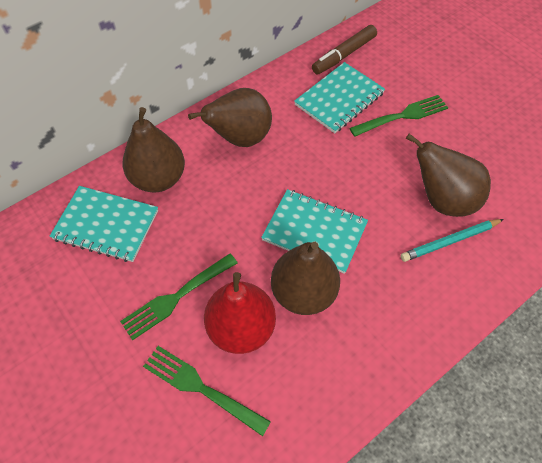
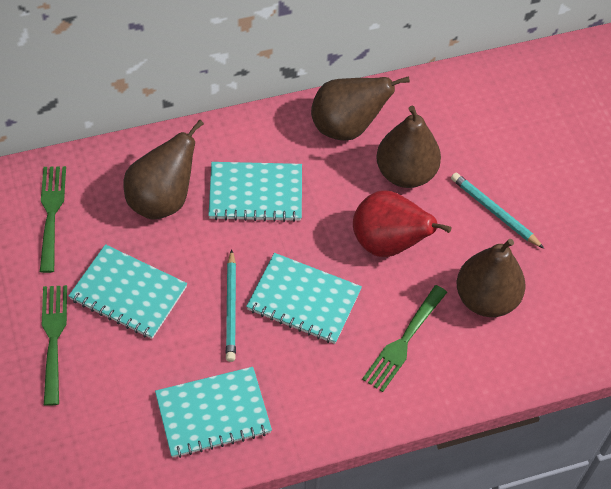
brown marker: 1 -> 0
turquoise notebook: 3 -> 4
turquoise pencil: 1 -> 2

